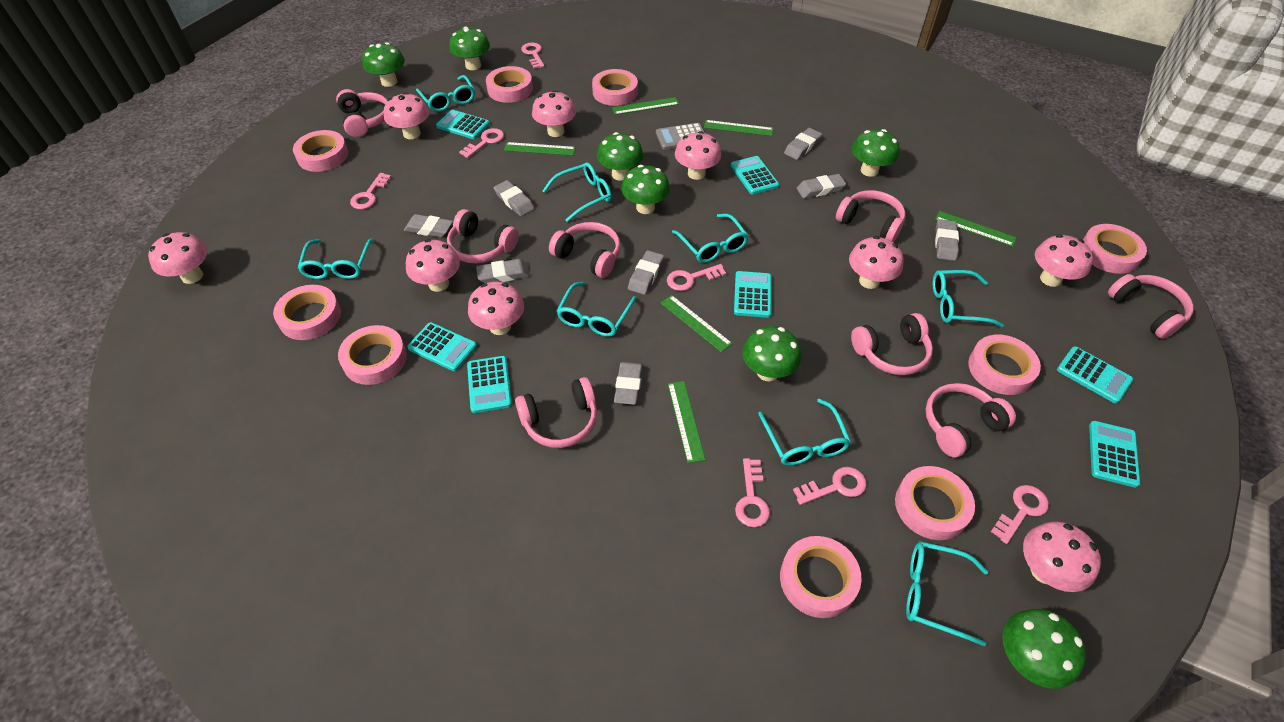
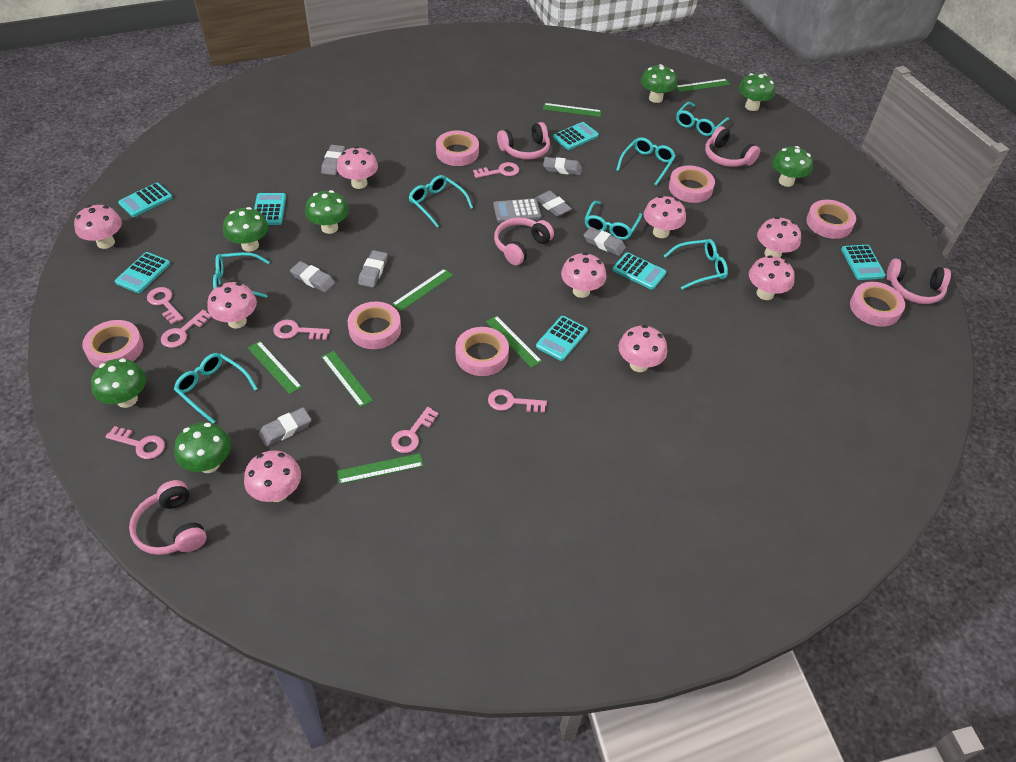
green ruler: 6 -> 7
grey eraser: 8 -> 7
pink headphones: 8 -> 5
pink tape: 9 -> 7
turquoise glasses: 8 -> 7

